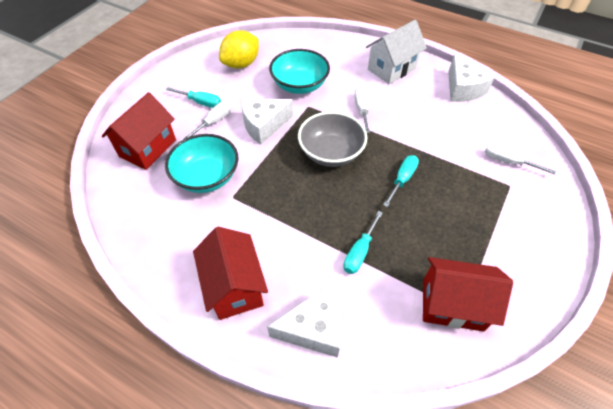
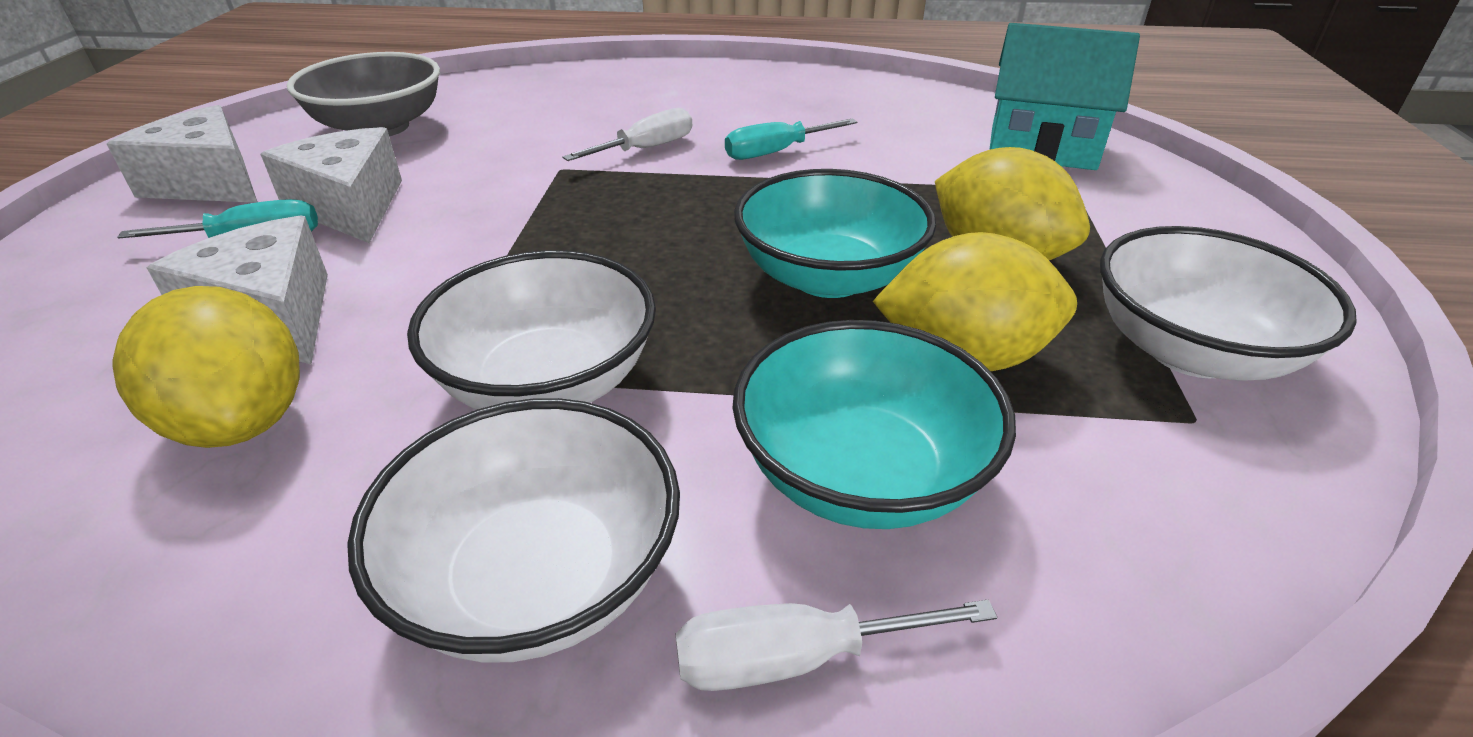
red house: 3 -> 0
turquoise house: 0 -> 1
turquoise screwdriver: 3 -> 2
white bowl: 0 -> 3
white house: 1 -> 0
white screwdriver: 3 -> 2
yellow lemon: 1 -> 3

